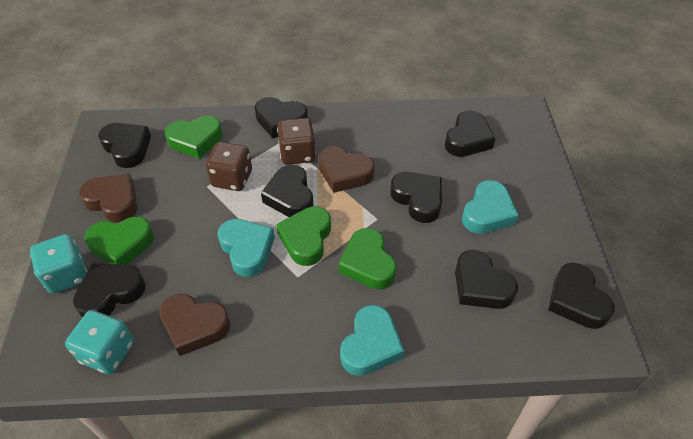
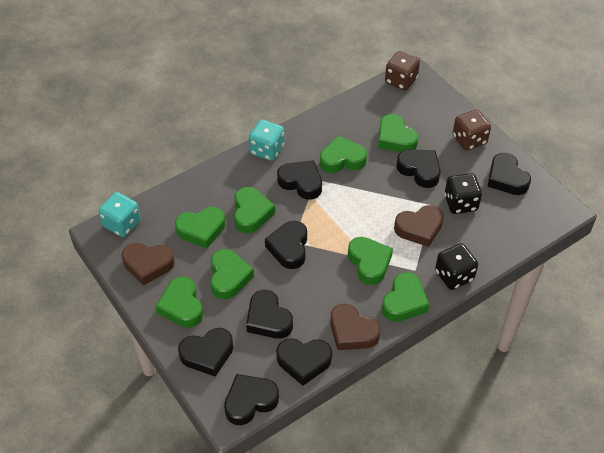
black dice: 0 -> 2
green heart: 4 -> 8
turquoise heart: 3 -> 0

